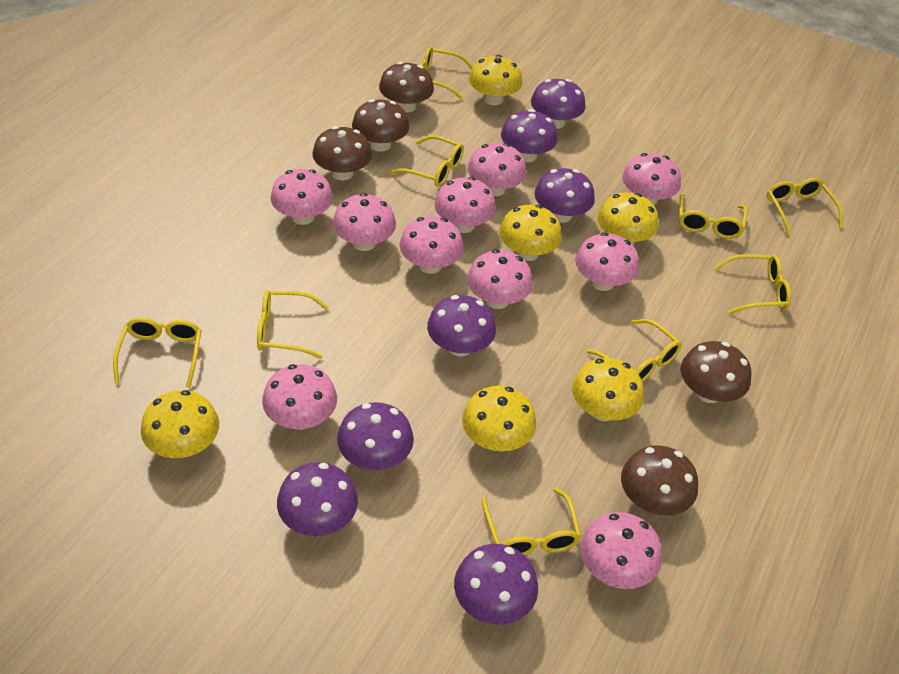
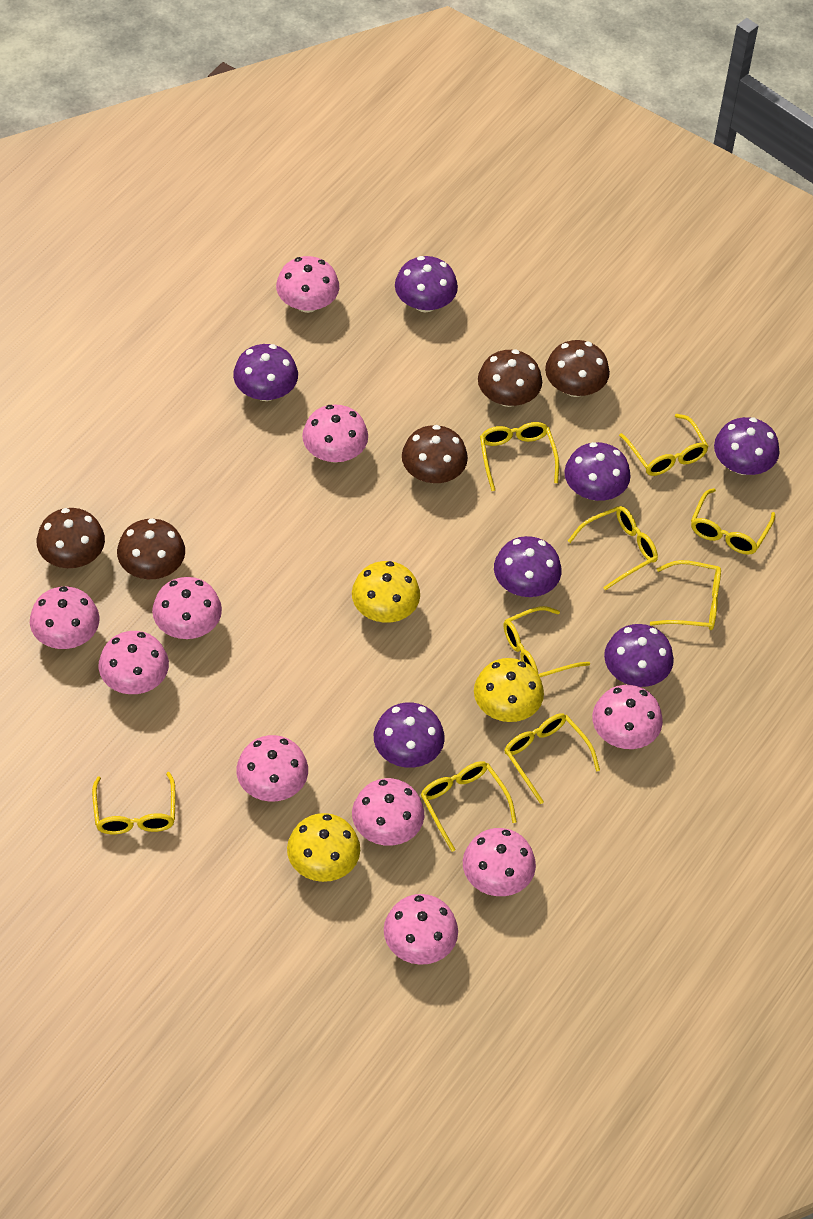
yellow mushroom: 6 -> 3

